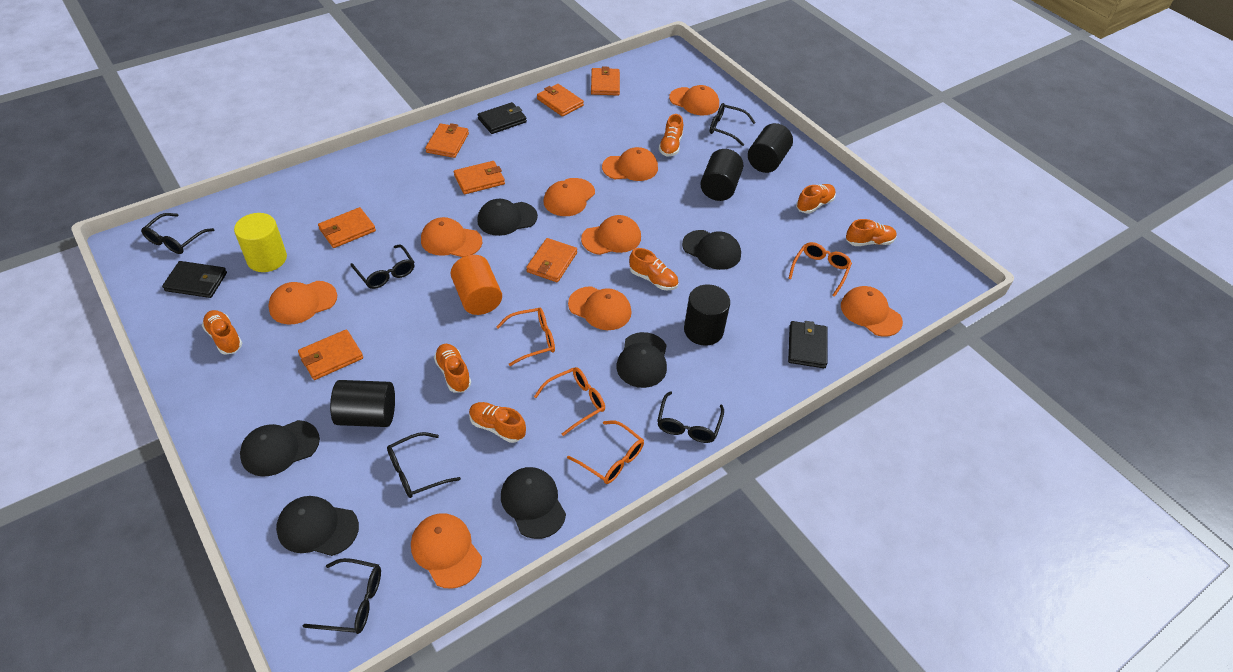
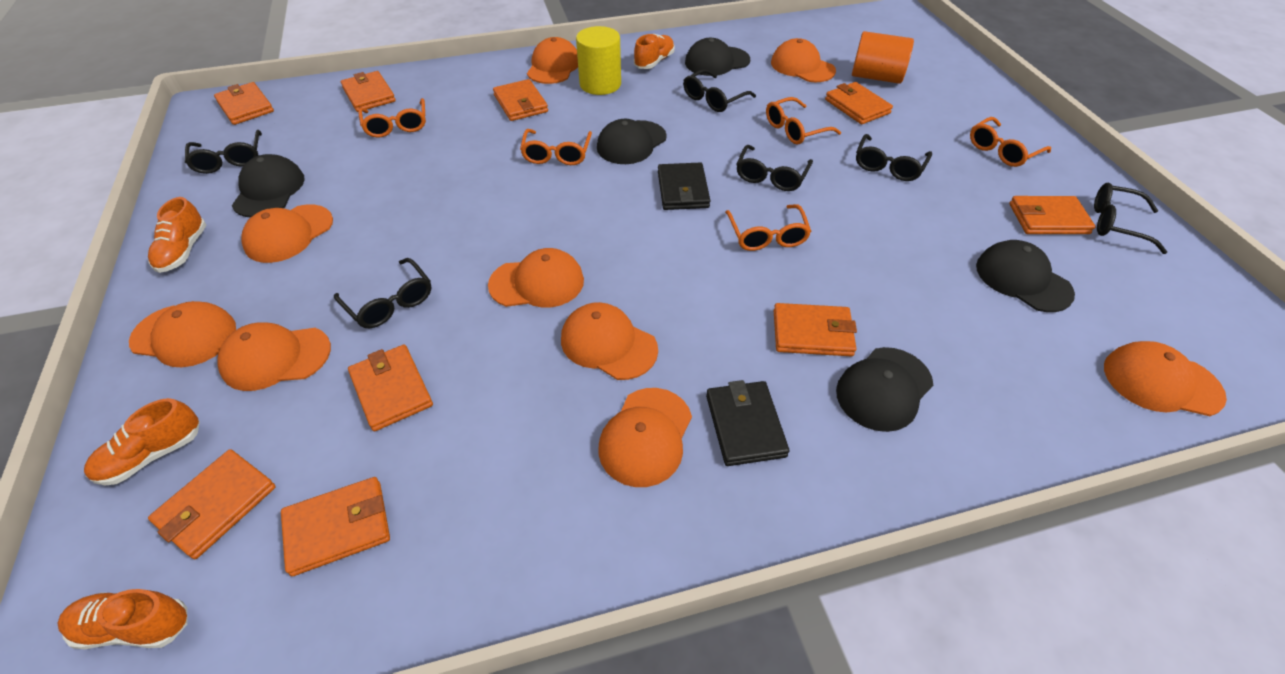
black cap: 6 -> 5
black cylinder: 4 -> 0
black wallet: 3 -> 2
orange glasses: 4 -> 5
orange shoe: 7 -> 4
orange wallet: 7 -> 9

